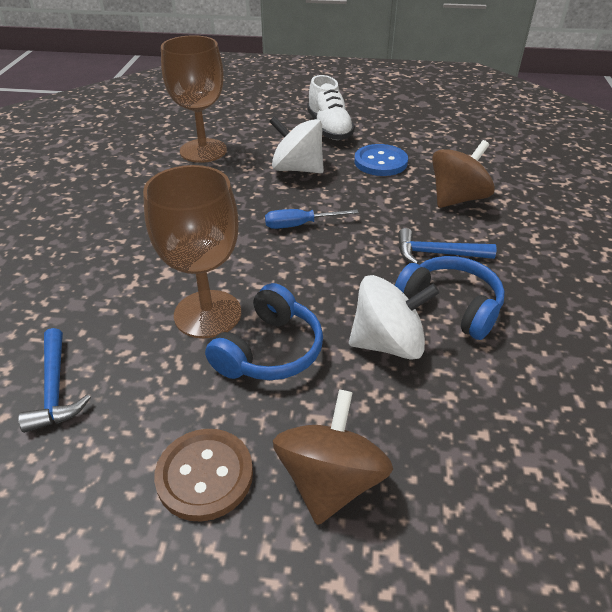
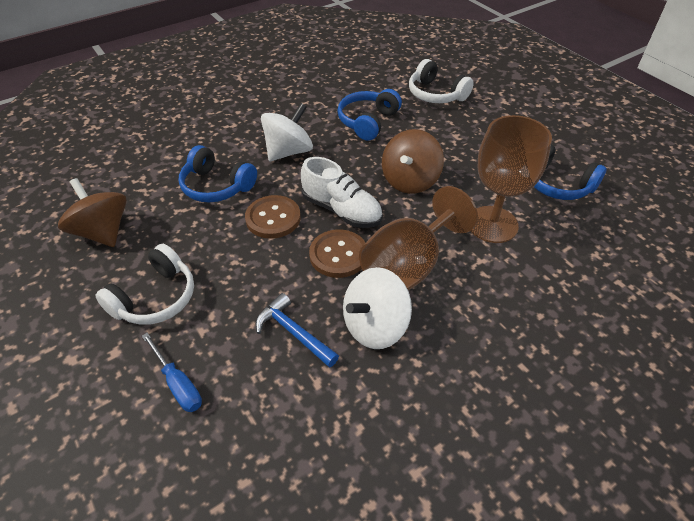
blue button: 1 -> 0
blue hammer: 2 -> 1
blue headphones: 2 -> 3
brown button: 1 -> 2
white headphones: 0 -> 2

